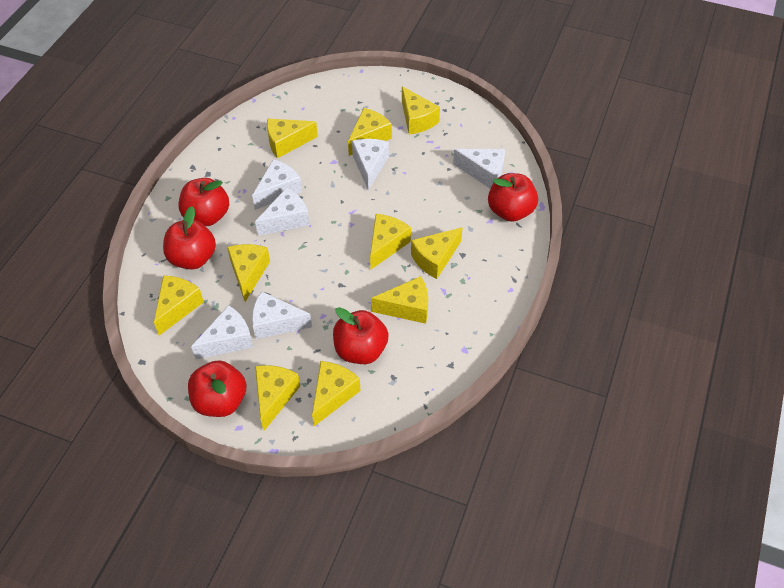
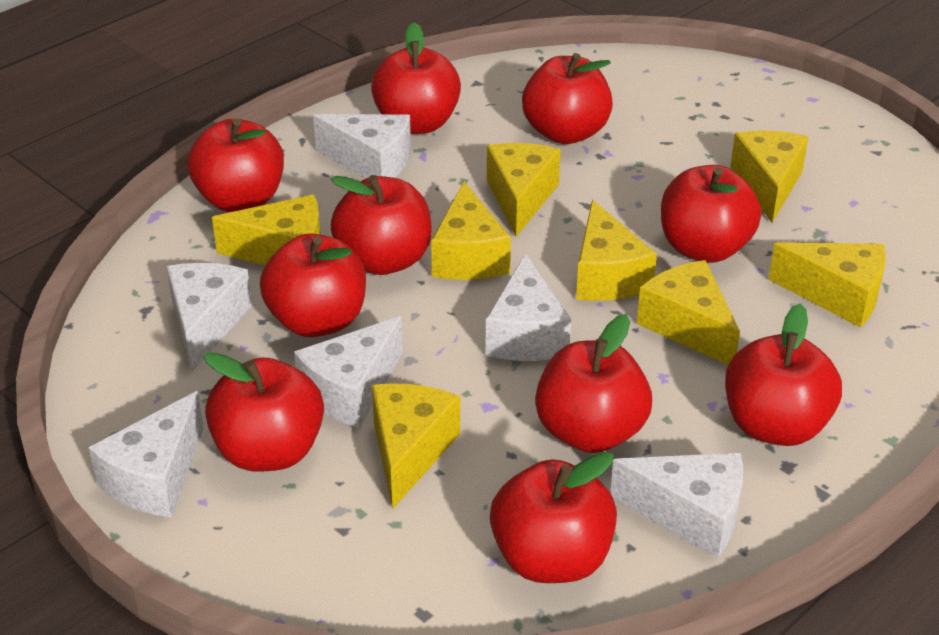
red apple: 5 -> 10
yellow cheese: 10 -> 8

